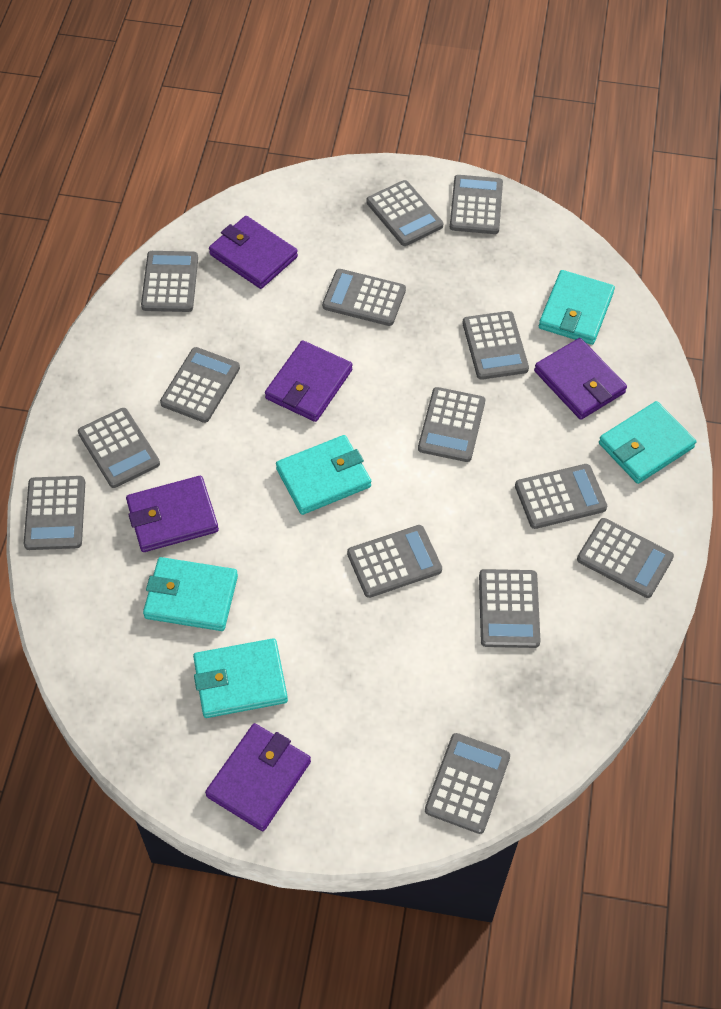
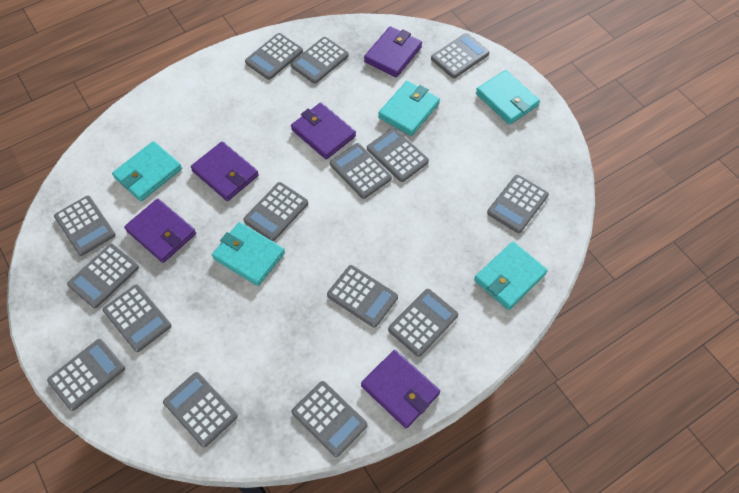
grey calculator: 14 -> 15

